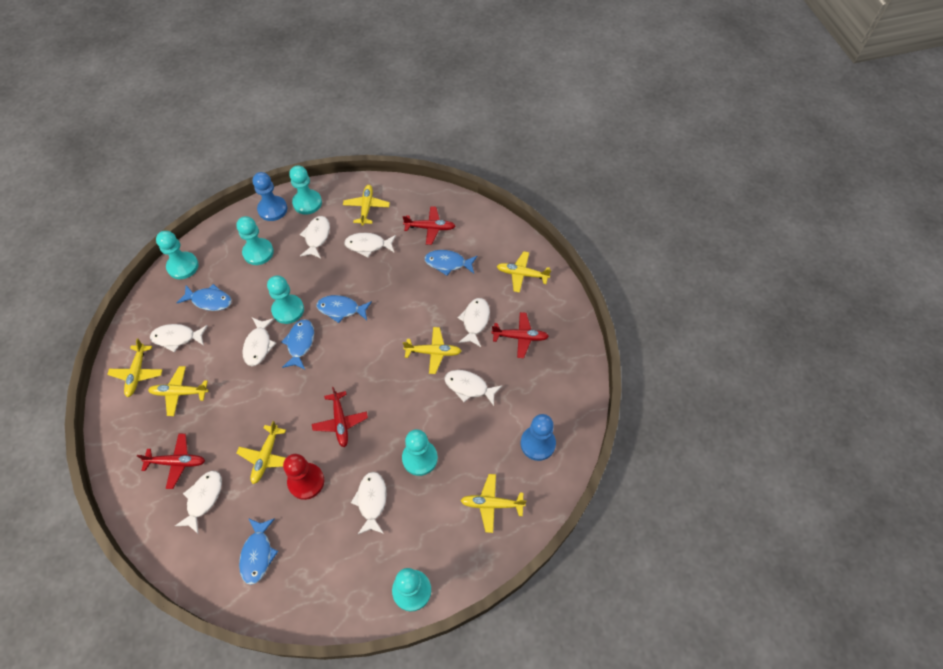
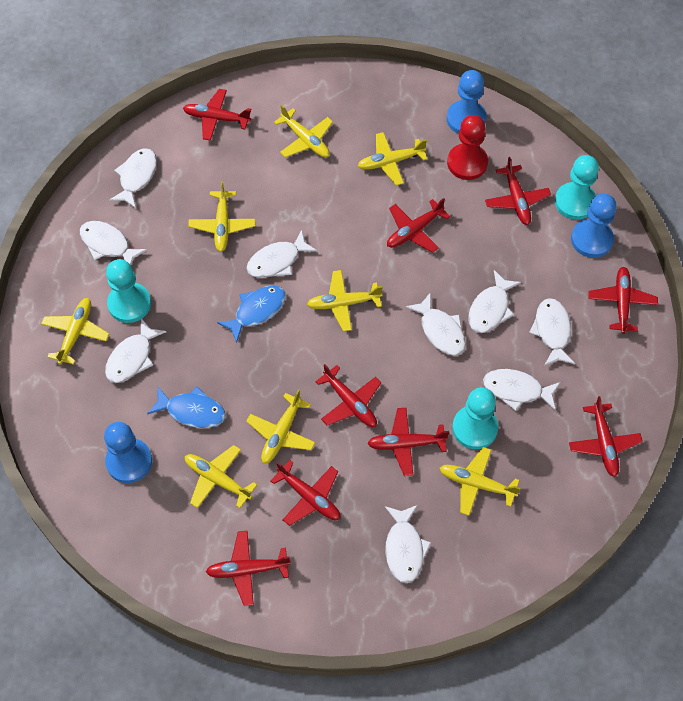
blue fish: 5 -> 2
blue pawn: 2 -> 3
red plane: 4 -> 9
turquoise pawn: 6 -> 3
white fish: 8 -> 9
yellow plane: 7 -> 8

